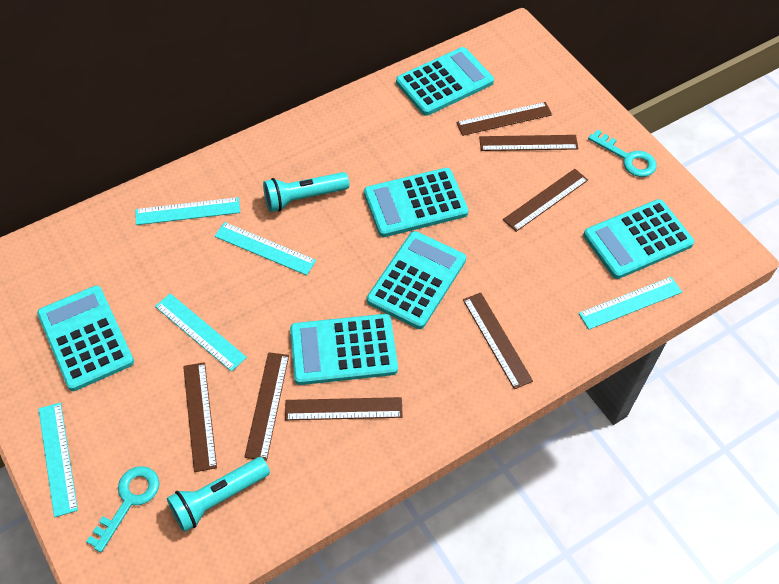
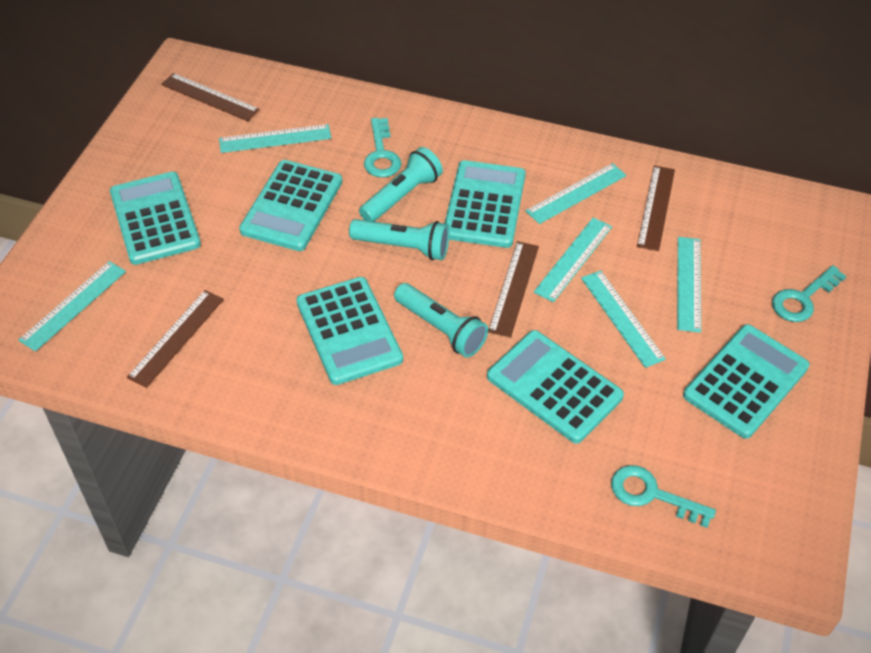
brown ruler: 7 -> 4
turquoise flashlight: 2 -> 3
turquoise key: 2 -> 3
turquoise ruler: 5 -> 6

